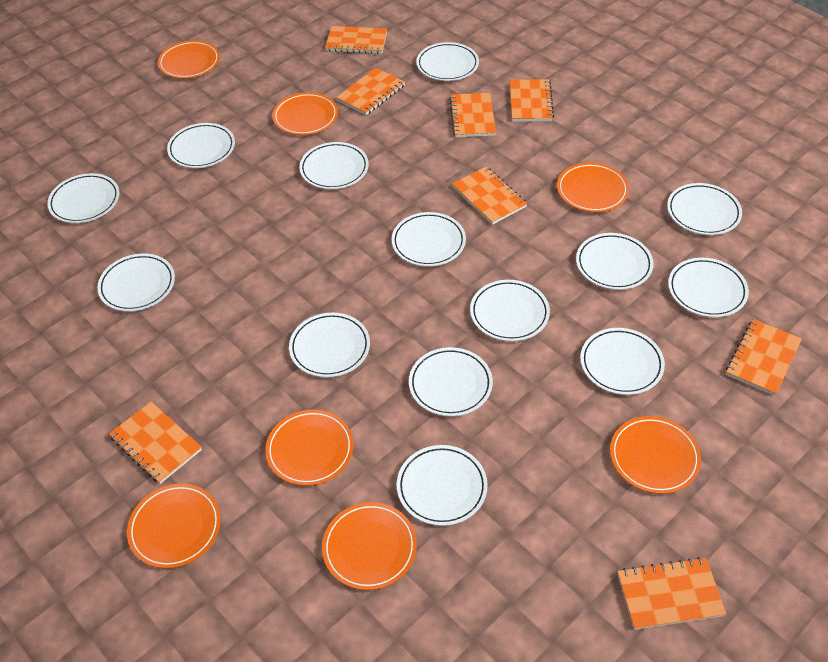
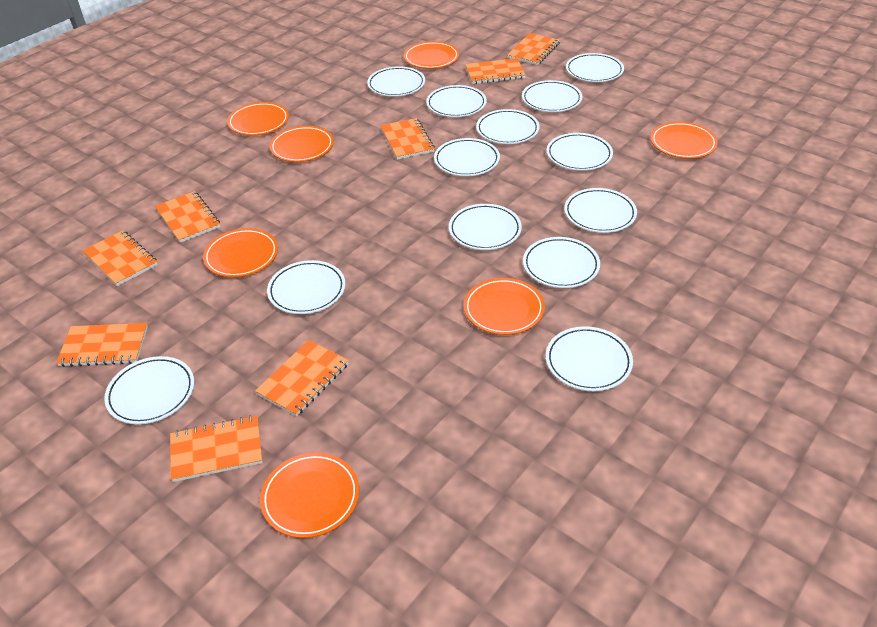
white plate: 14 -> 13

